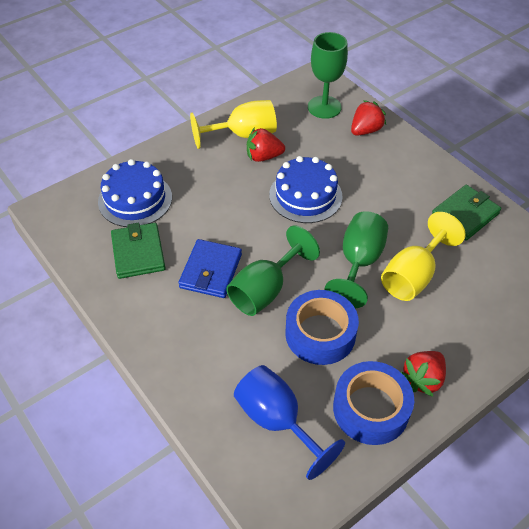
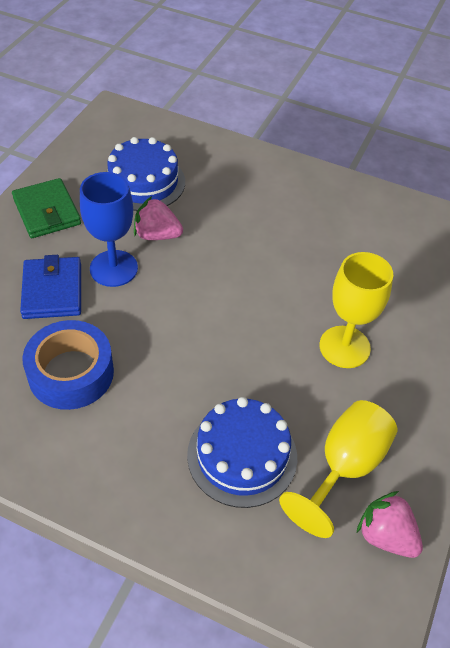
blue tape: 2 -> 1
green goblet: 3 -> 0
green wallet: 2 -> 1
pink strawberry: 0 -> 2
red strawberry: 3 -> 0

